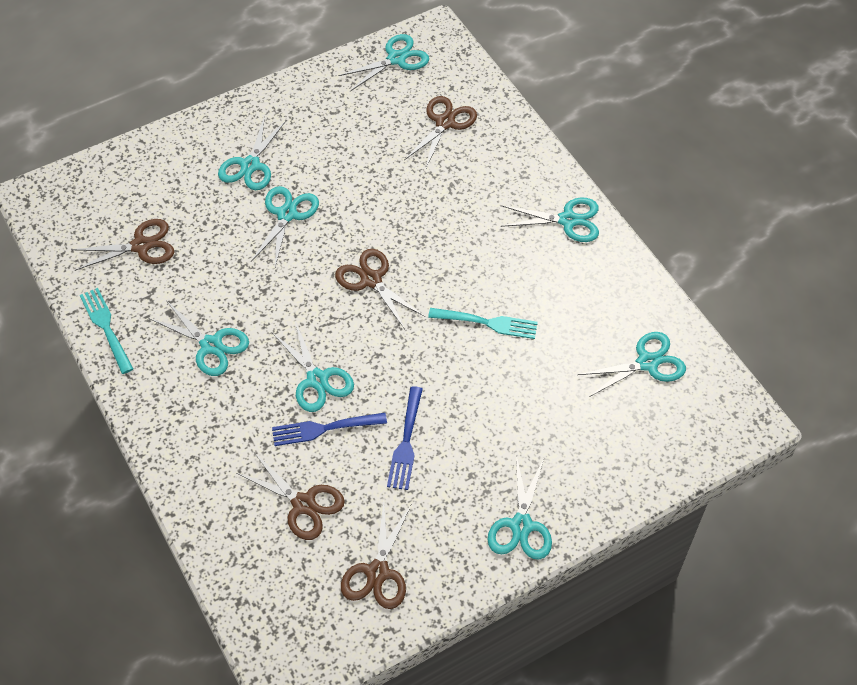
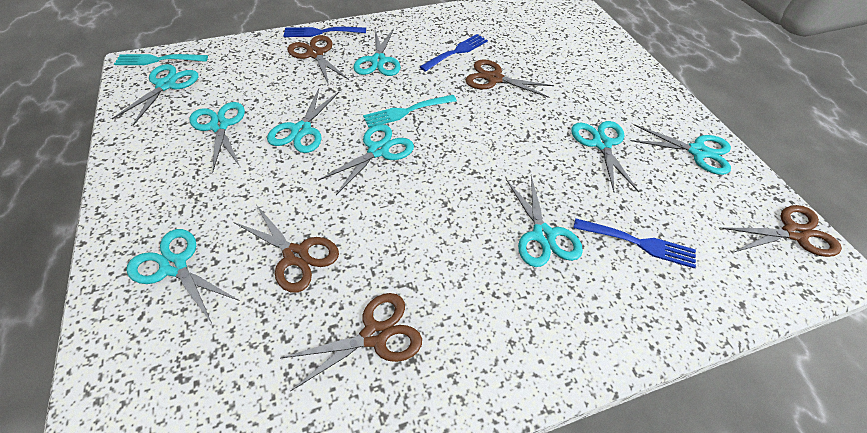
blue fork: 2 -> 3
turquoise scissors: 8 -> 9

